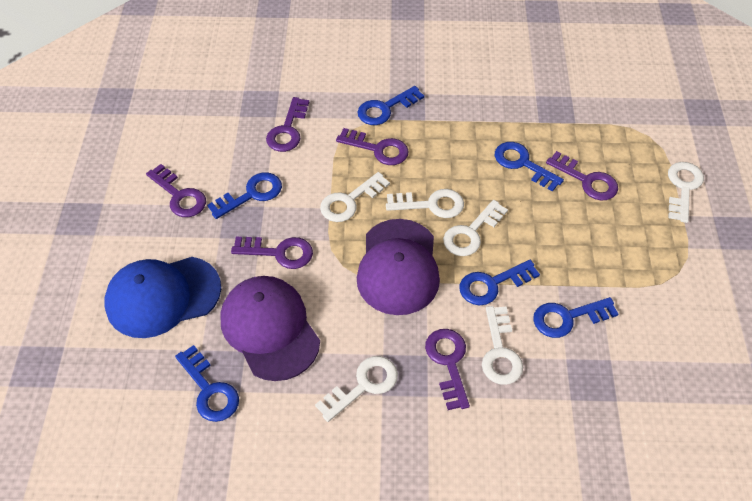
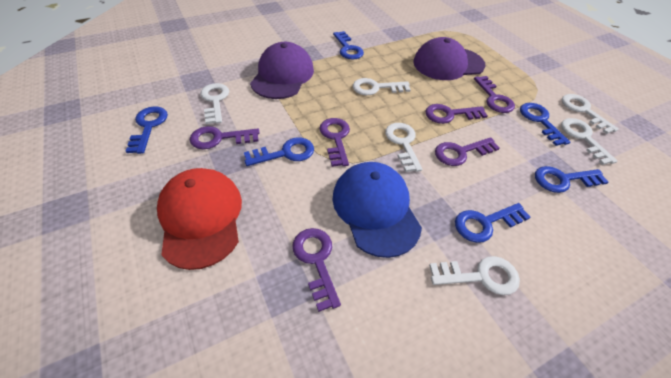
red cap: 0 -> 1

